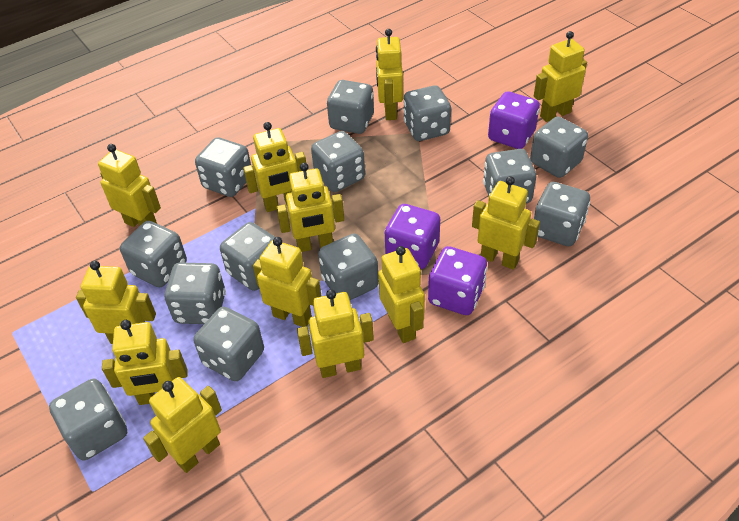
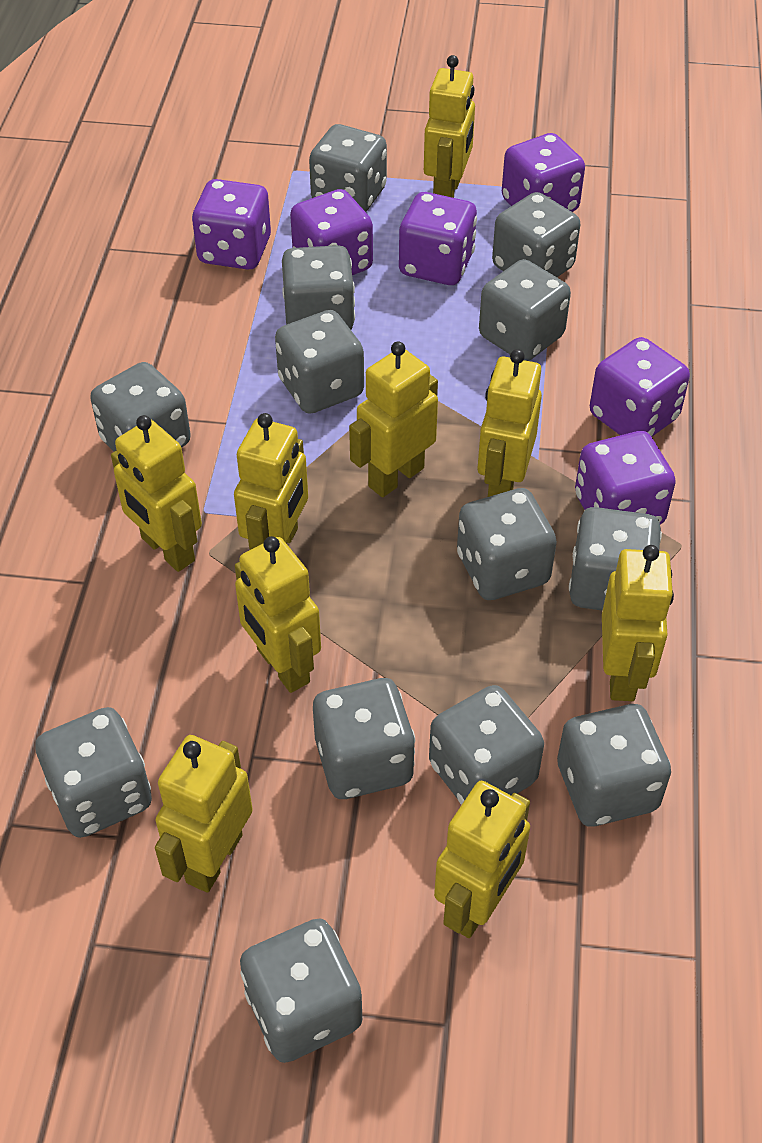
purple dice: 3 -> 6
yellow robot: 12 -> 9

